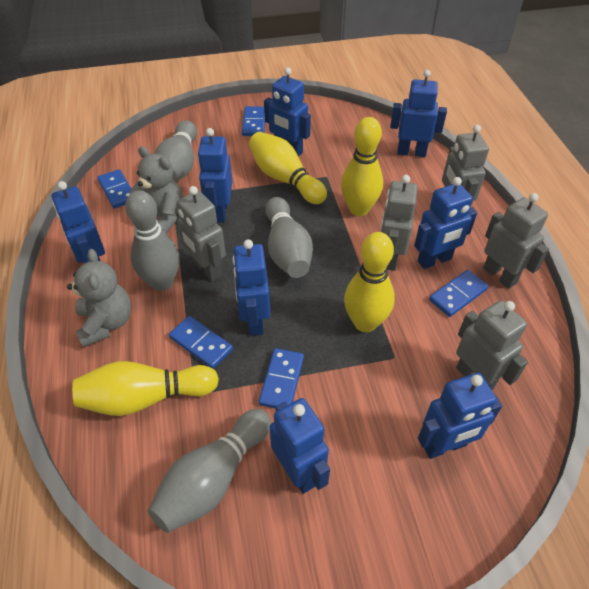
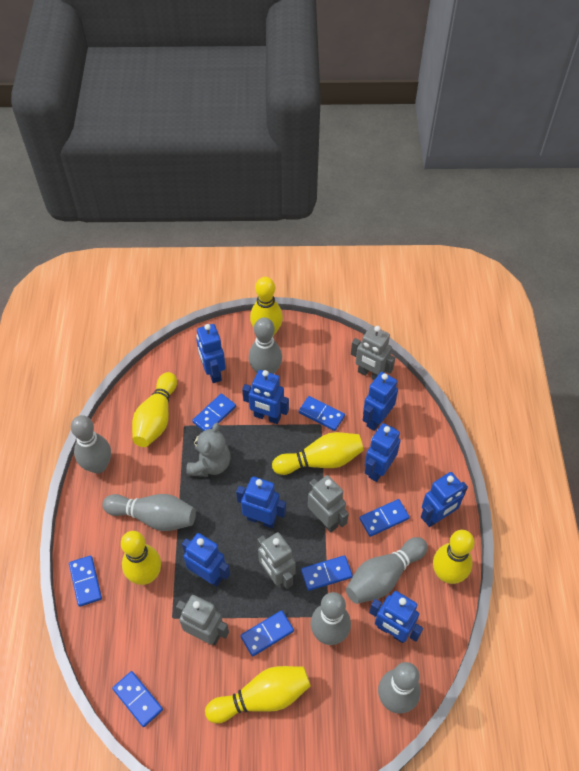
blue domino: 5 -> 7
grey bowling pin: 4 -> 6
grey robot: 5 -> 4
grey teddy bear: 2 -> 1
yellow bowling pin: 4 -> 6

